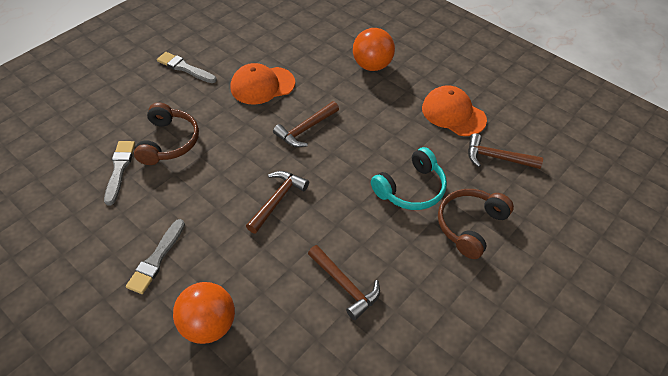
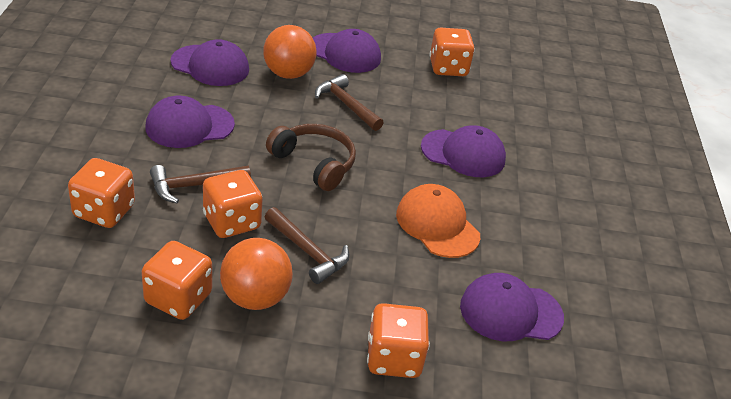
brown hammer: 4 -> 3
brown headphones: 2 -> 1
grey brush: 3 -> 0
orange cap: 2 -> 1
orange dice: 0 -> 5
purple cap: 0 -> 5
turquoise headphones: 1 -> 0

